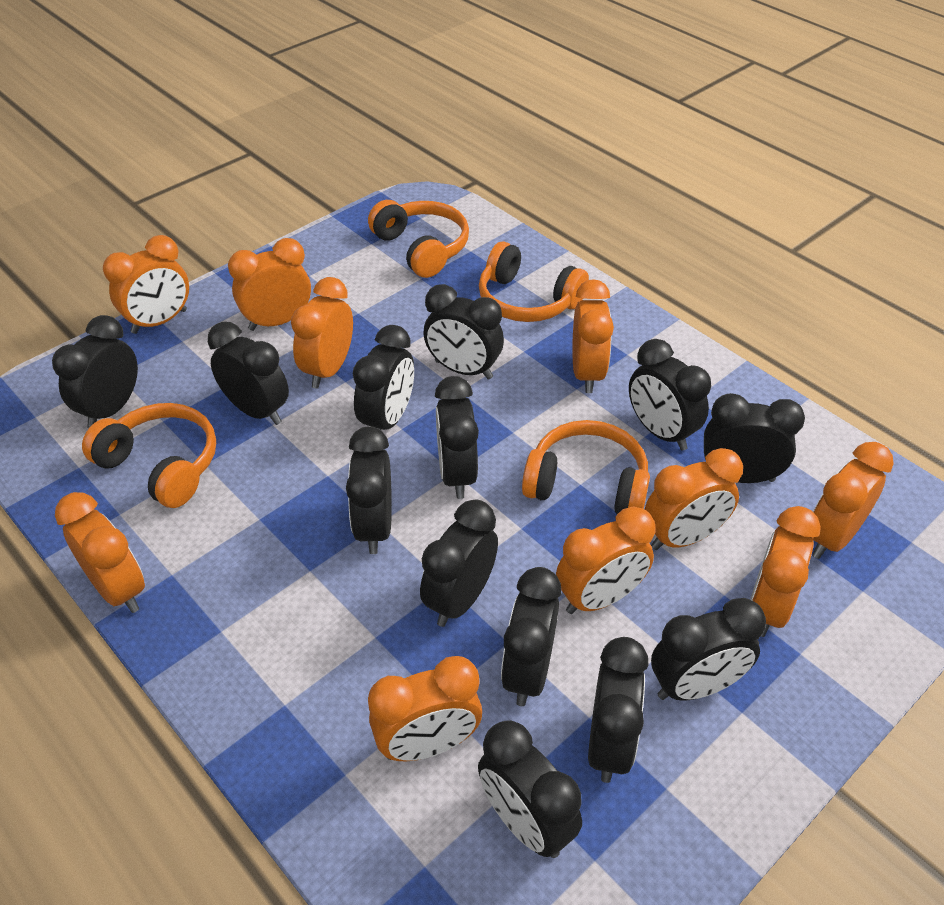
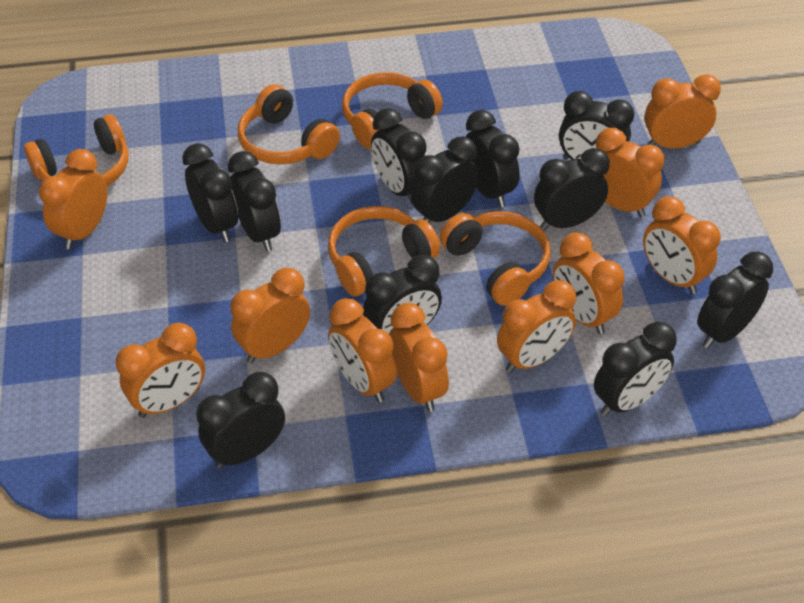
black clock: 13 -> 11
orange headphones: 4 -> 5

